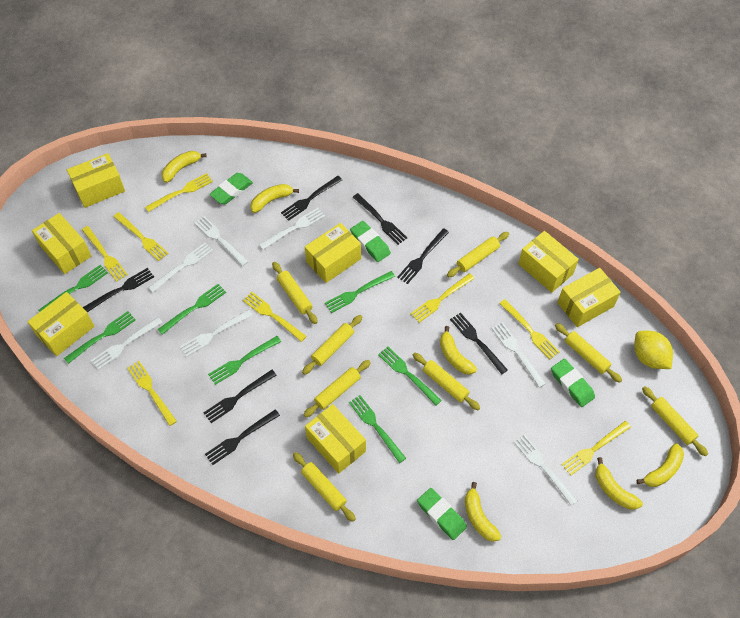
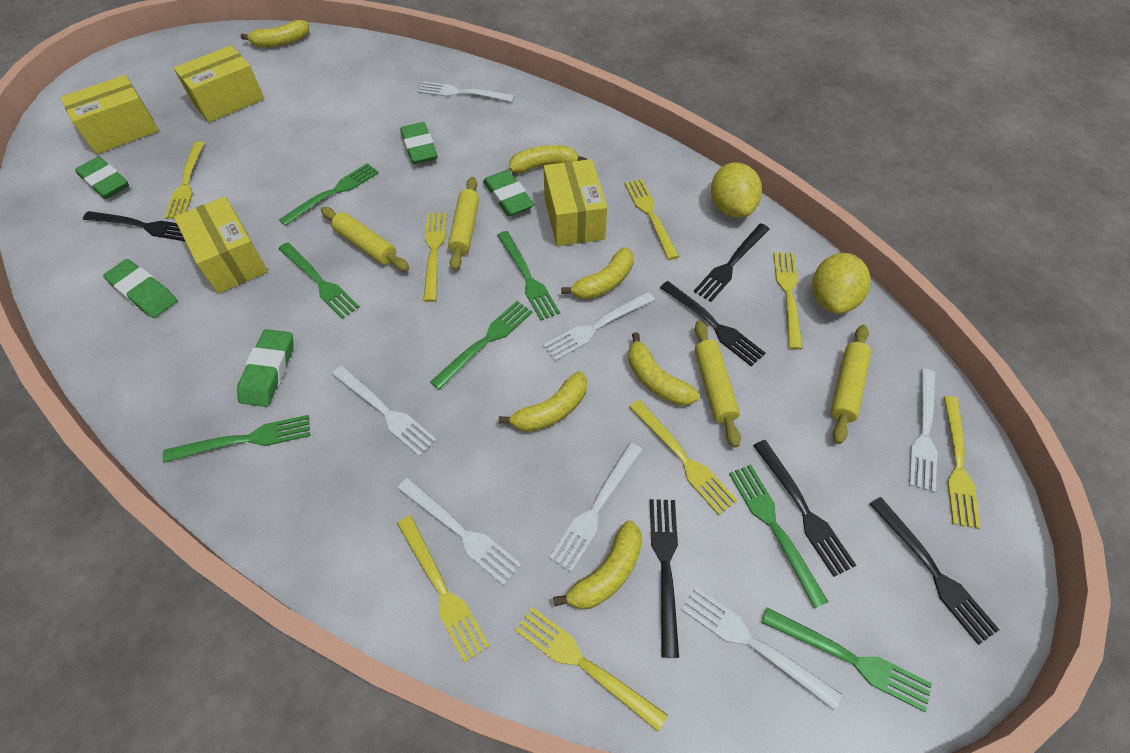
black fork: 7 -> 6
green eraser: 4 -> 5
yellow box: 7 -> 4
yellow lemon: 1 -> 2
yellow rolling pin: 8 -> 4

